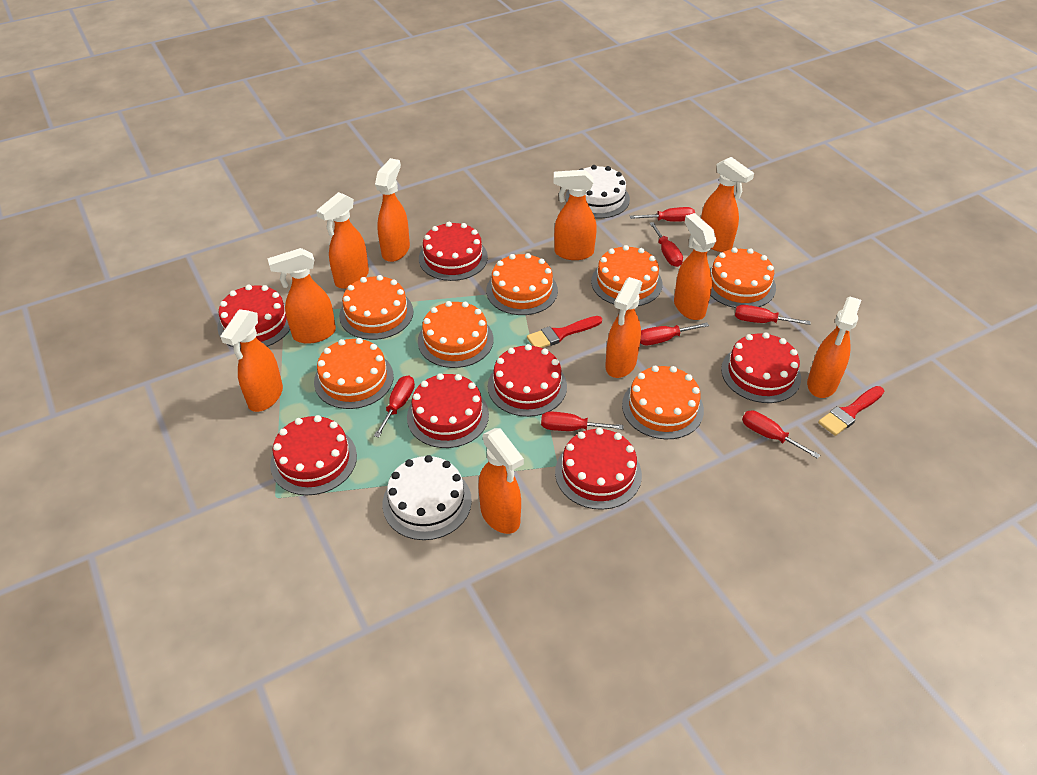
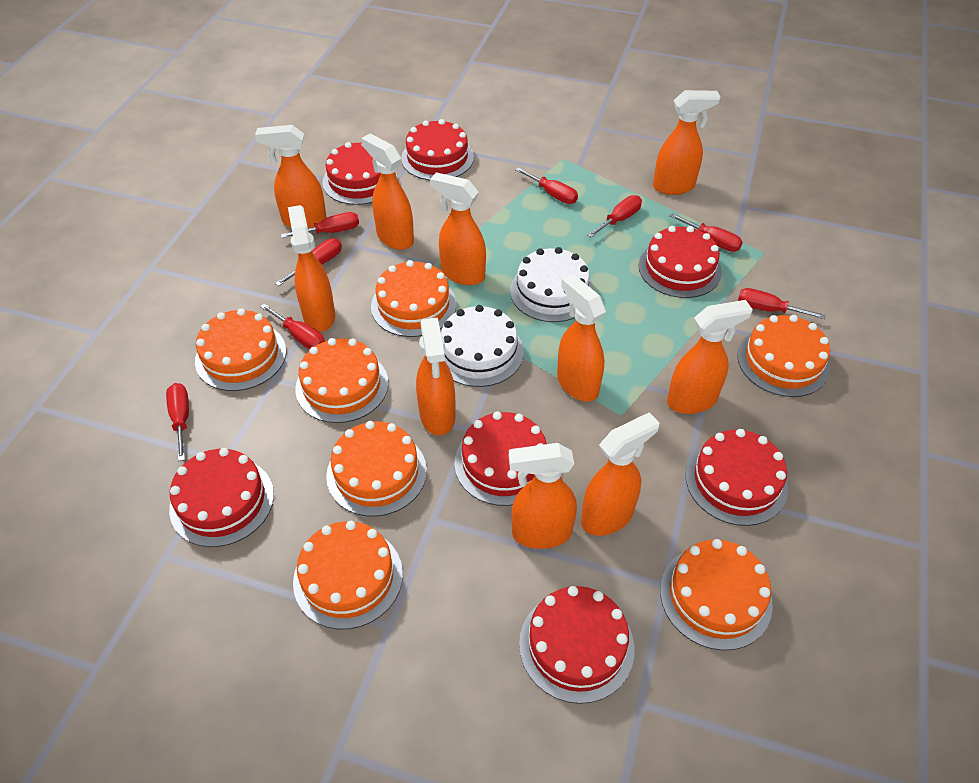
red brush: 2 -> 0
red screwdriver: 7 -> 8

